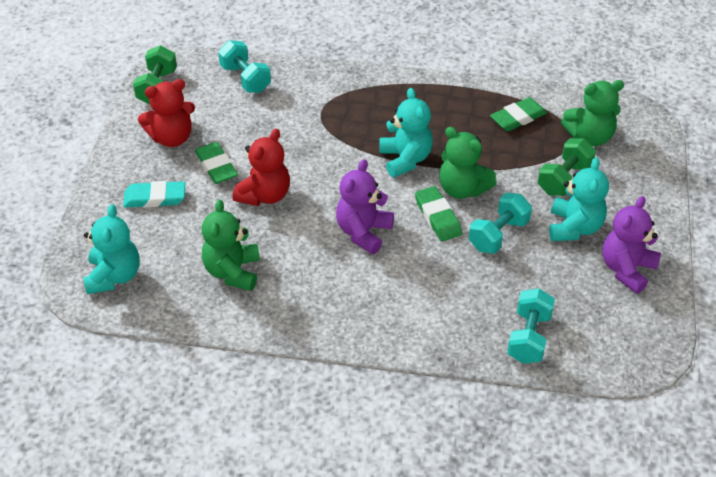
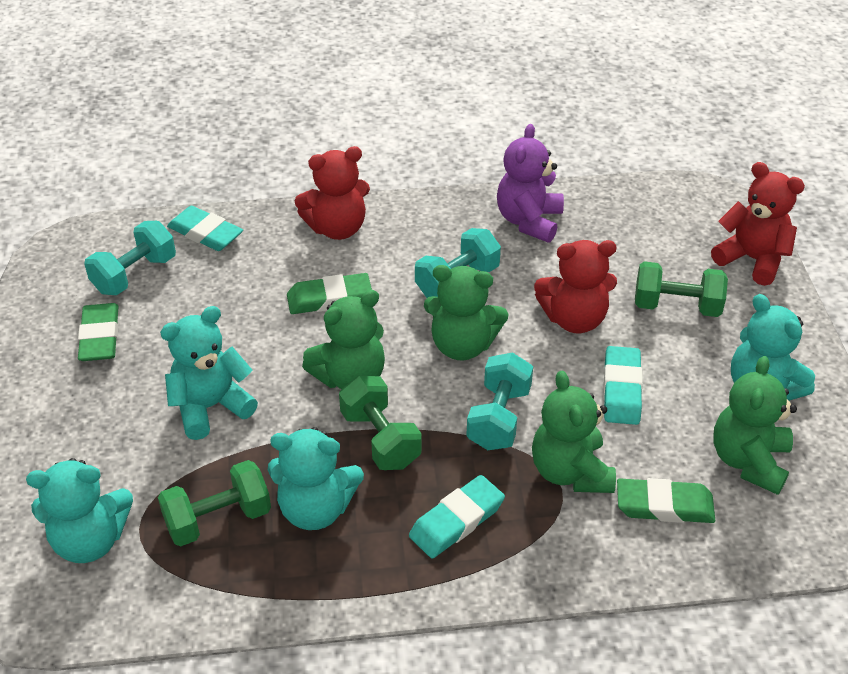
green dumbbell: 2 -> 3
green teddy bear: 3 -> 4
purple teddy bear: 2 -> 1
red teddy bear: 2 -> 3
turquoise eraser: 1 -> 3
turquoise teddy bear: 3 -> 4

